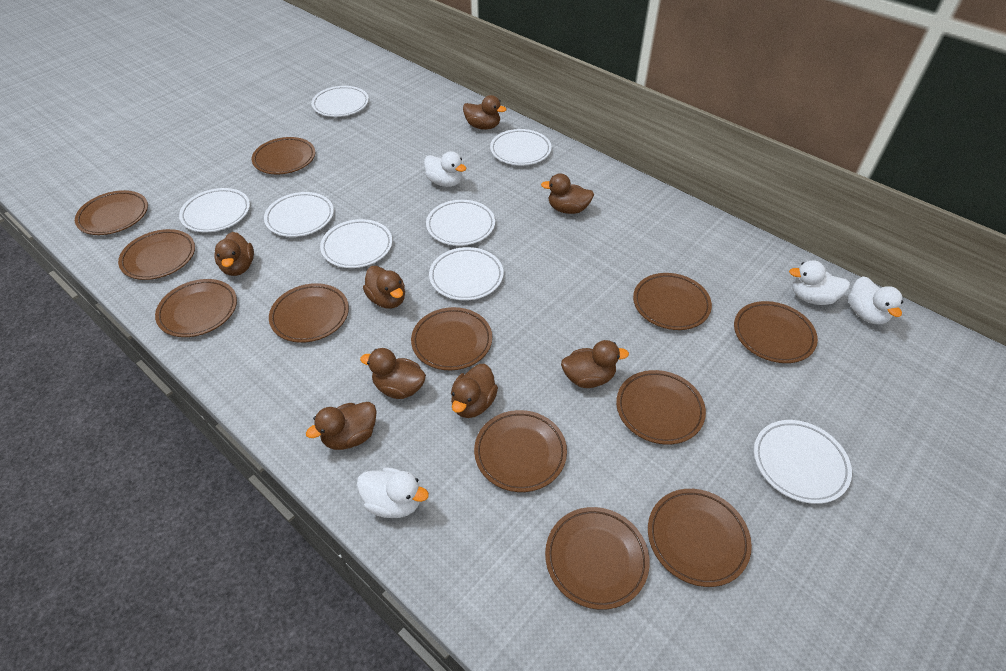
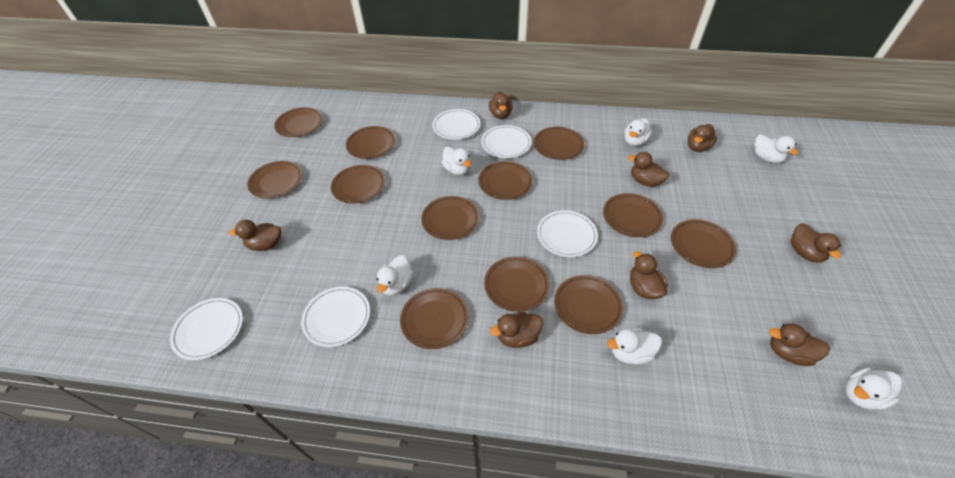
white duck: 4 -> 6
white plate: 8 -> 5

